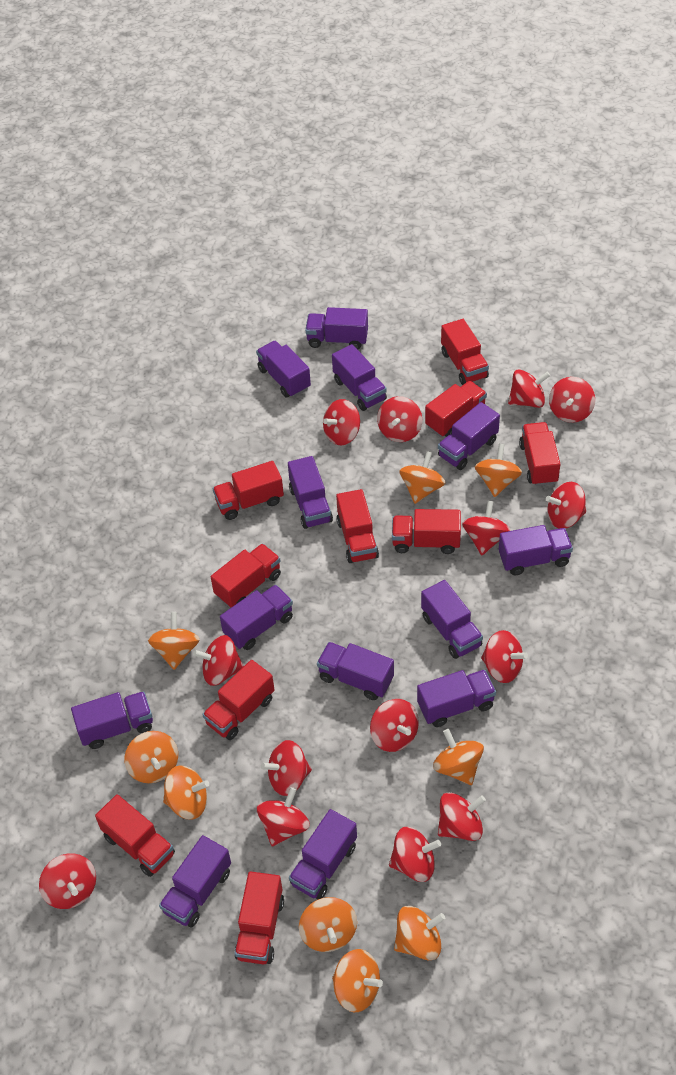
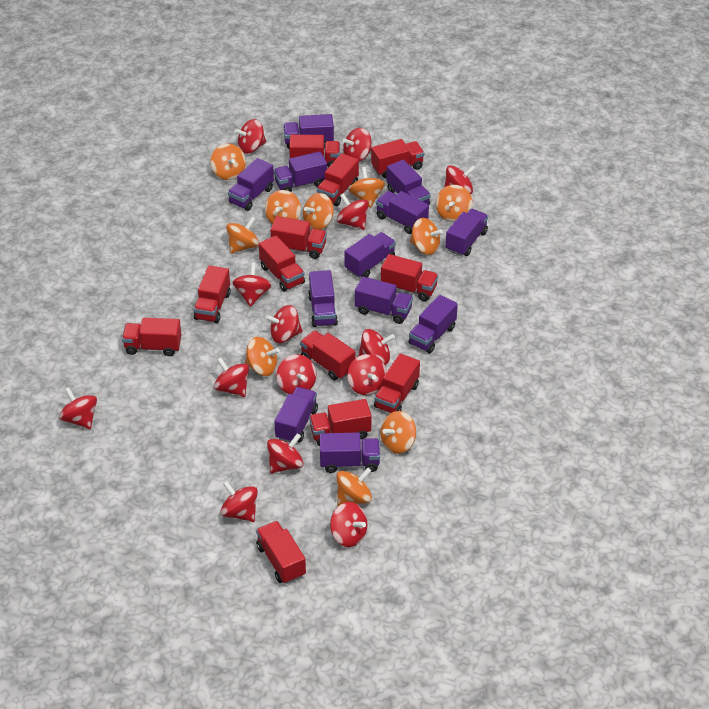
orange spinning top: 9 -> 10
purple truck: 13 -> 12
red truck: 10 -> 12

